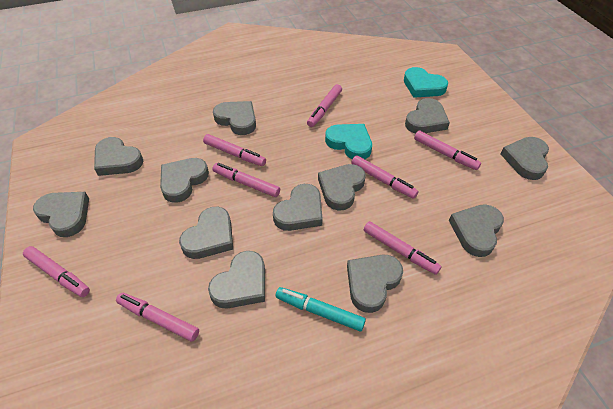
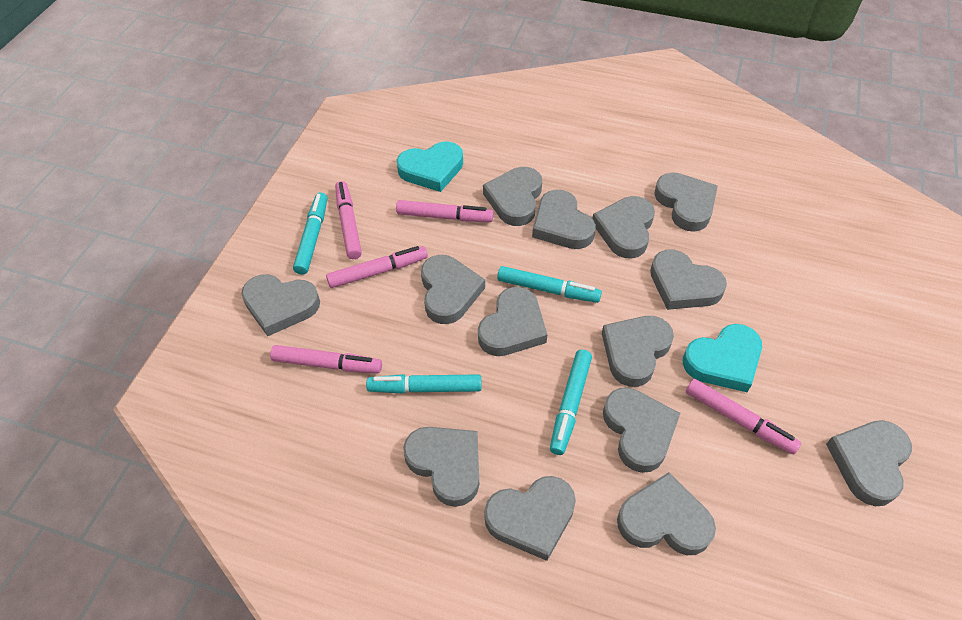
grey heart: 12 -> 14
pink marker: 8 -> 5
turquoise marker: 1 -> 4

